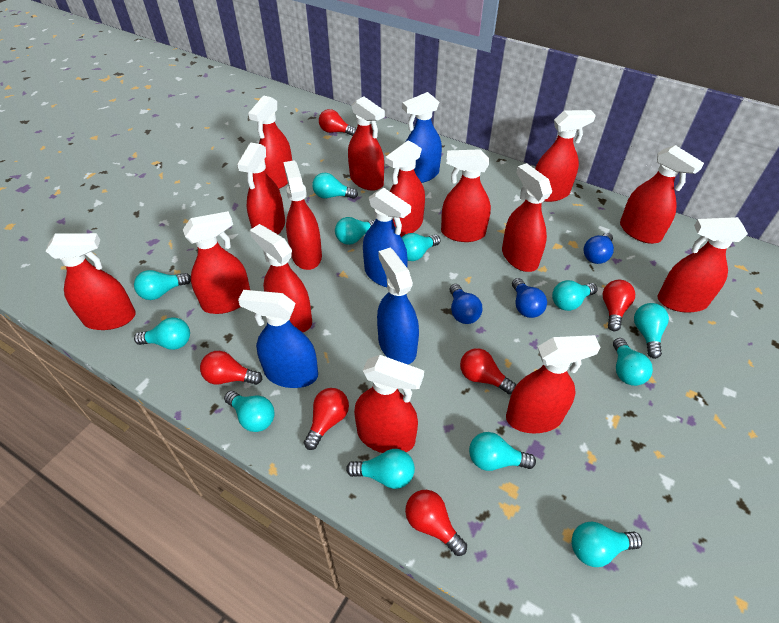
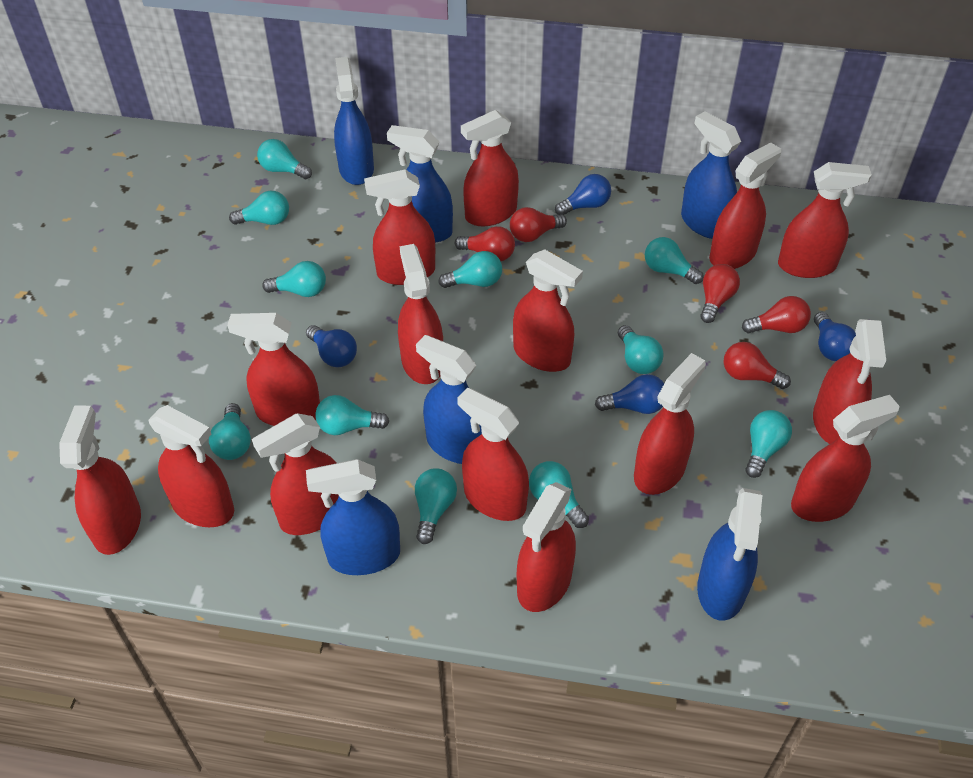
blue light bulb: 3 -> 4
blue spray bottle: 4 -> 6
red light bulb: 6 -> 5
turquoise light bulb: 12 -> 11

